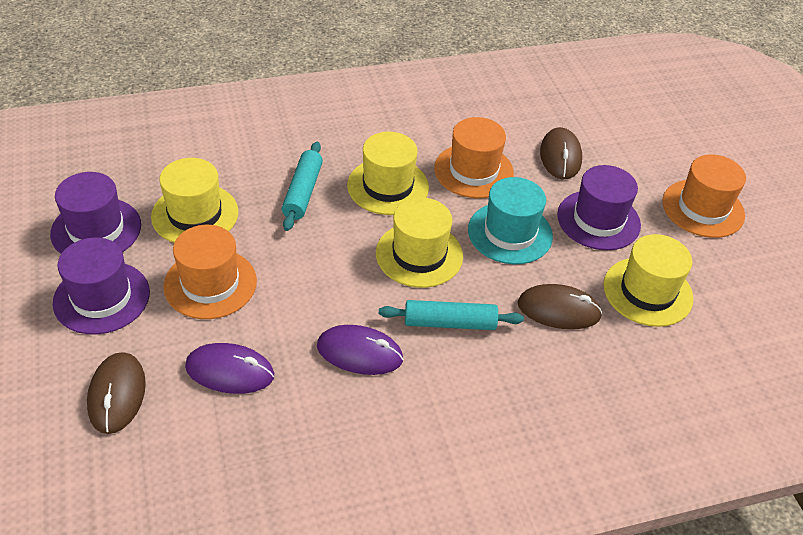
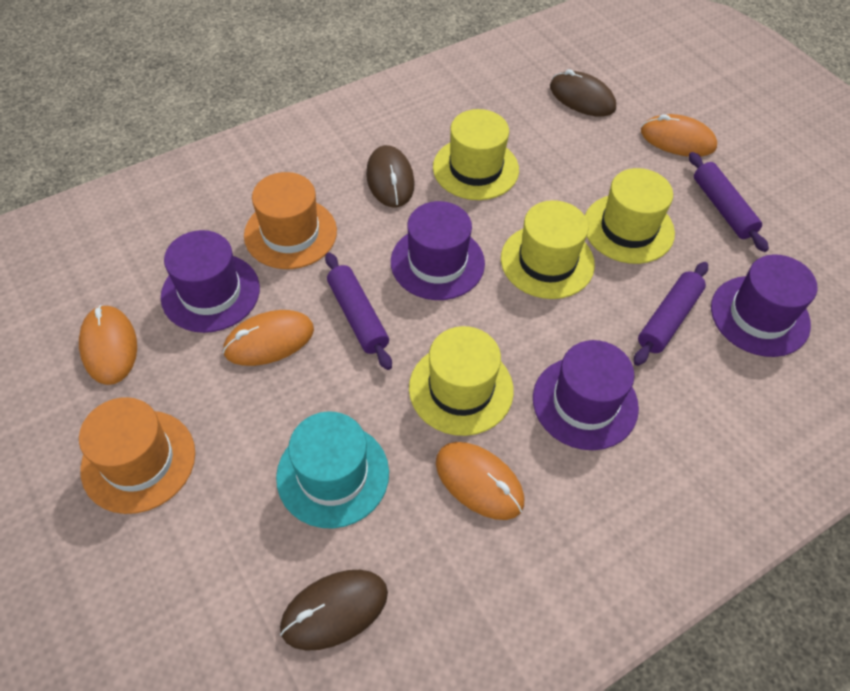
orange hat: 3 -> 2
orange mouse: 0 -> 4
purple hat: 3 -> 4
purple mouse: 2 -> 0
purple rolling pin: 0 -> 3
turquoise rolling pin: 2 -> 0

